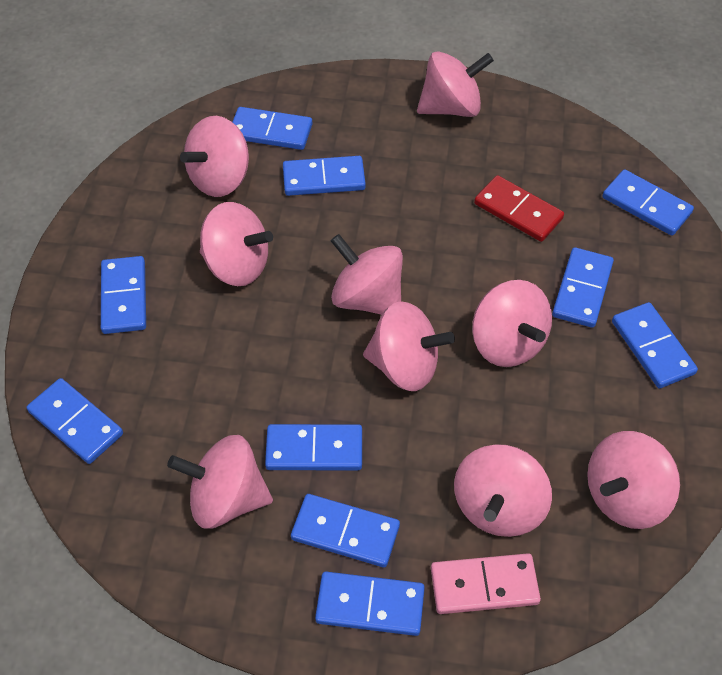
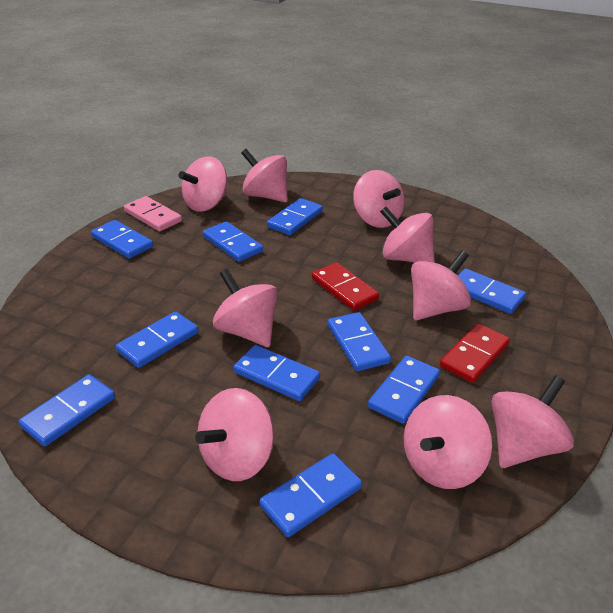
red domino: 1 -> 2

